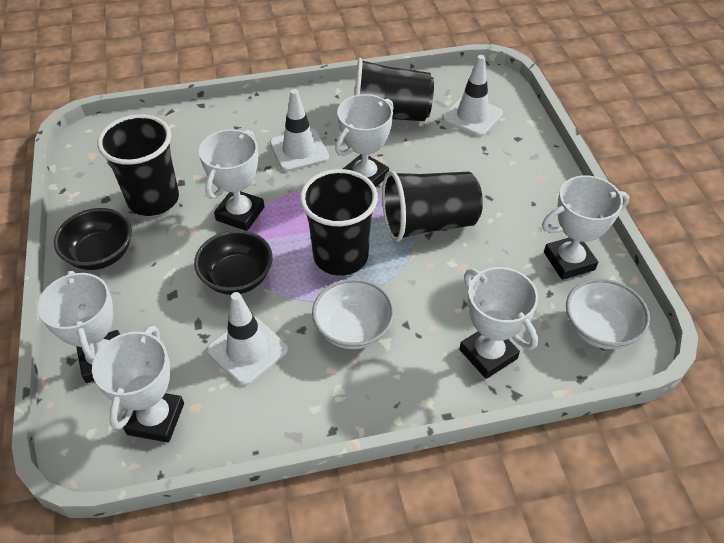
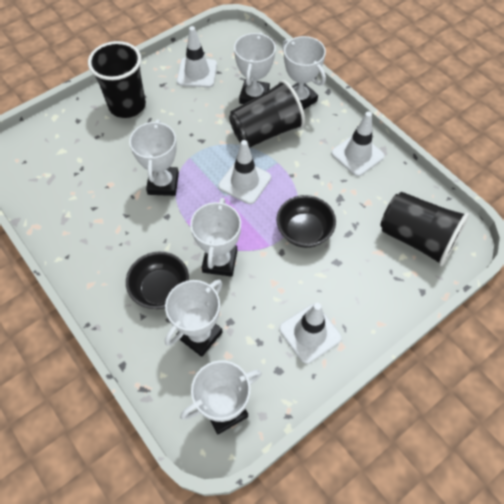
black cup: 4 -> 3
white bowl: 2 -> 0
white traffic cone: 3 -> 4

